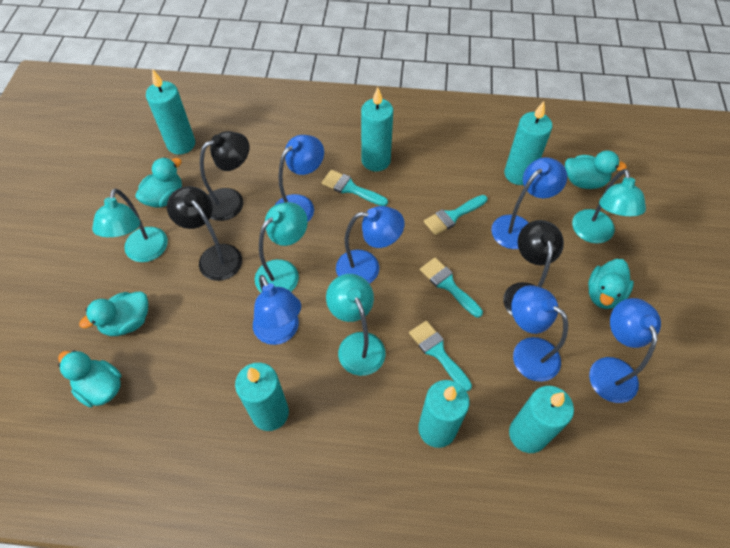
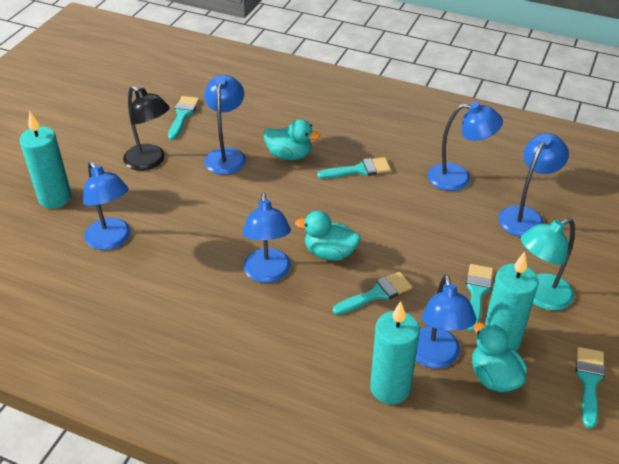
black lamp: 3 -> 1
turquoise brush: 4 -> 5
turquoise candle: 6 -> 3
turquoise duck: 5 -> 3
turquoise lamp: 4 -> 1

